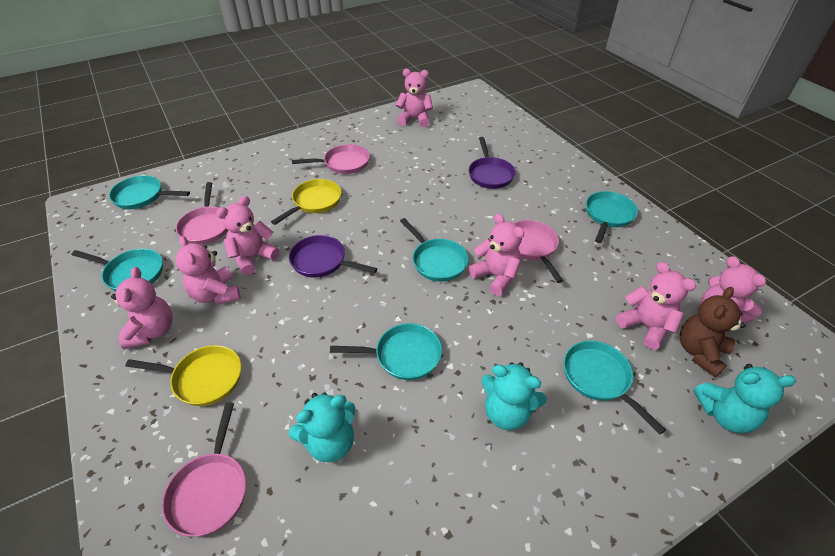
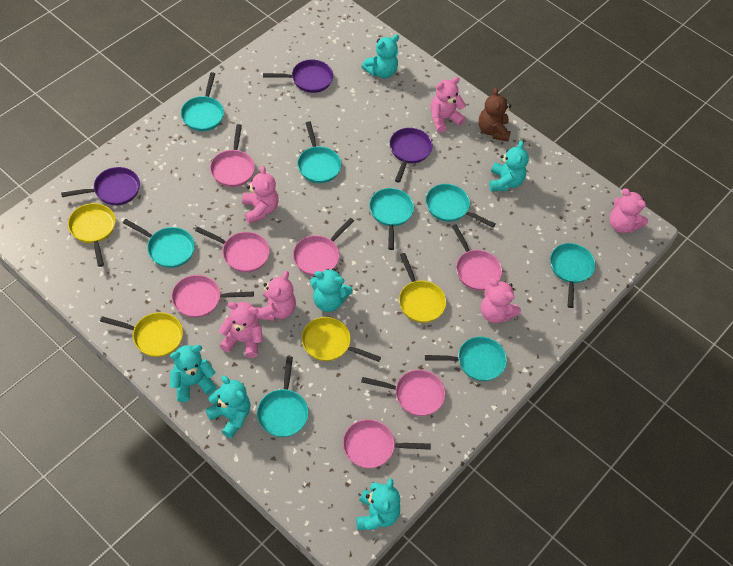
pink pan: 4 -> 7
pink teddy bear: 7 -> 6
purple pan: 2 -> 3
turquoise pan: 6 -> 8
turquoise teddy bear: 3 -> 6
yellow pan: 2 -> 4

